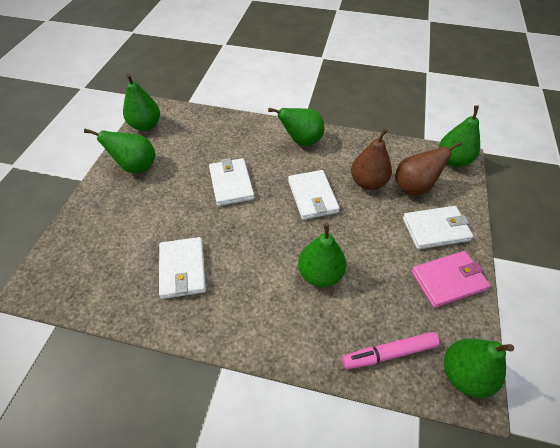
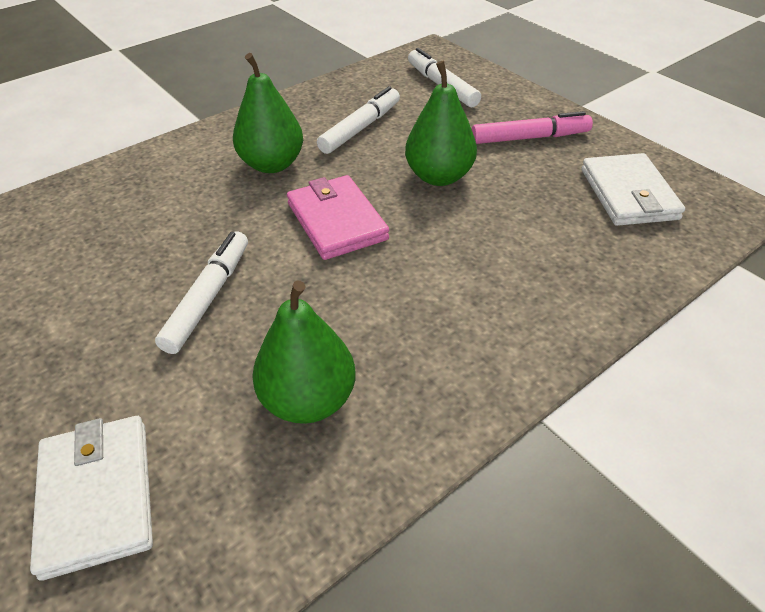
brown pear: 2 -> 0
green pear: 6 -> 3
white marker: 0 -> 3
white wallet: 4 -> 2

